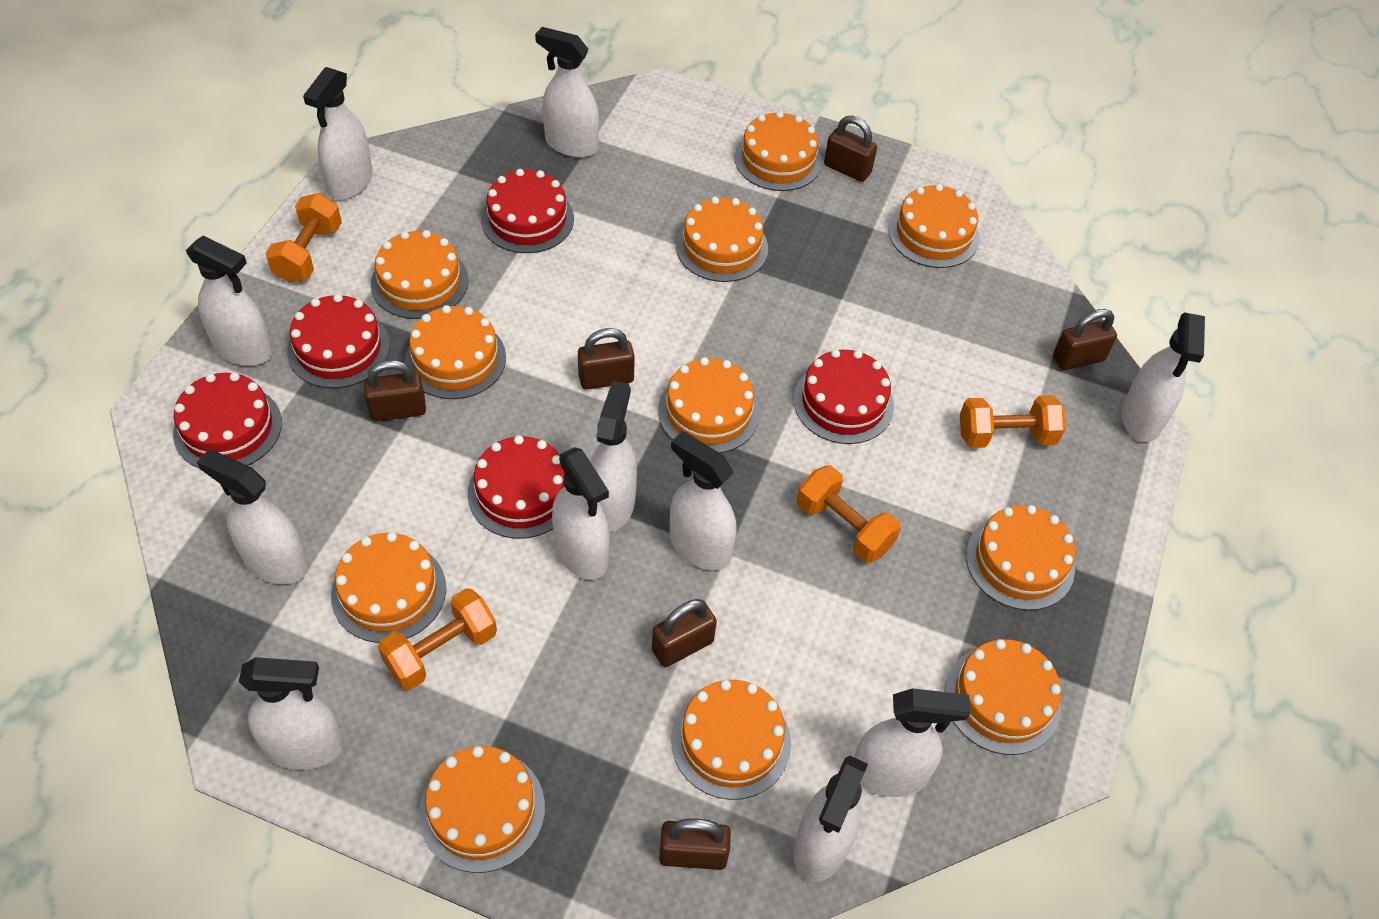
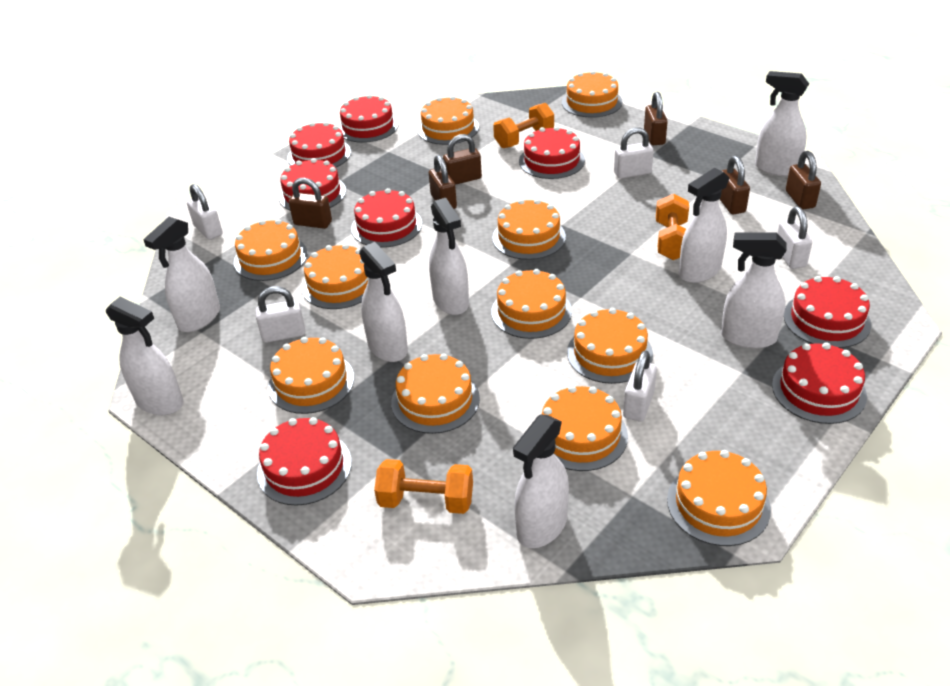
orange dumbbell: 4 -> 3
red cake: 5 -> 8
white padlock: 0 -> 5
white spray bottle: 11 -> 8

